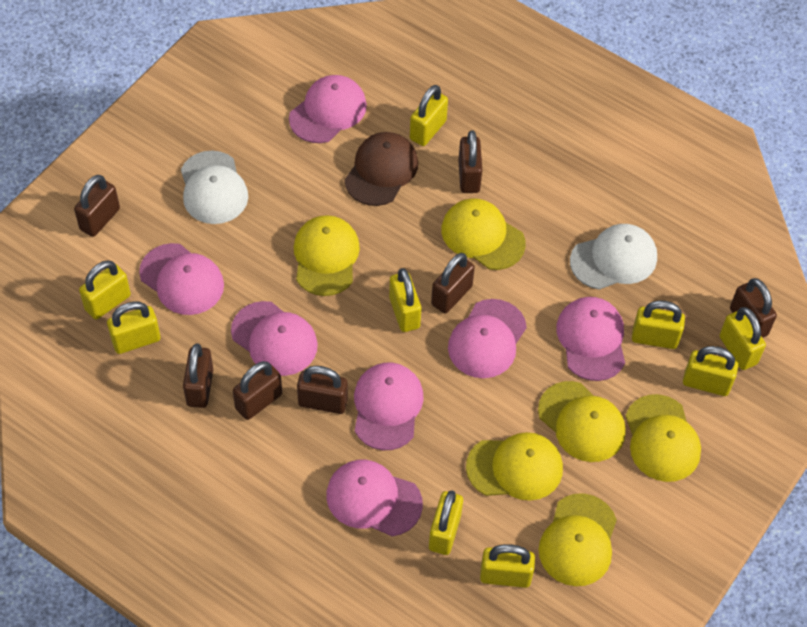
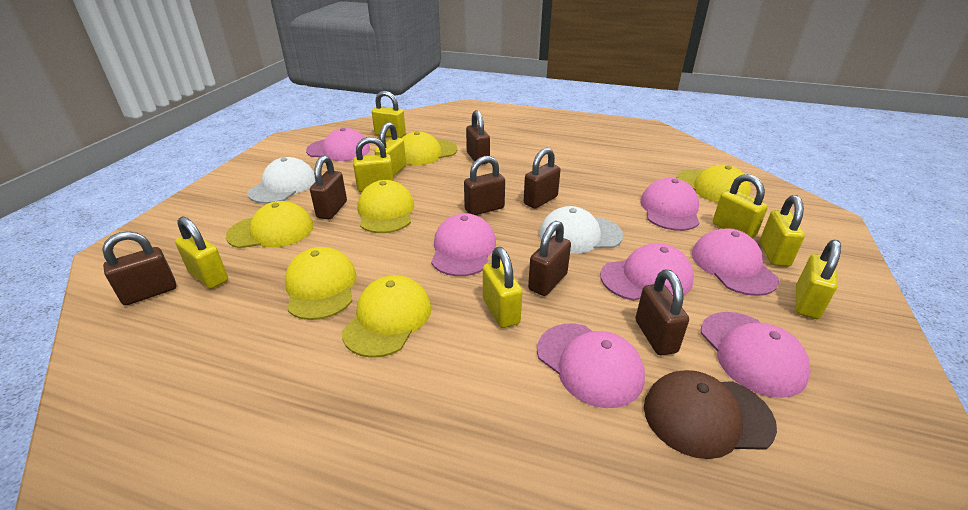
yellow padlock: 9 -> 8

